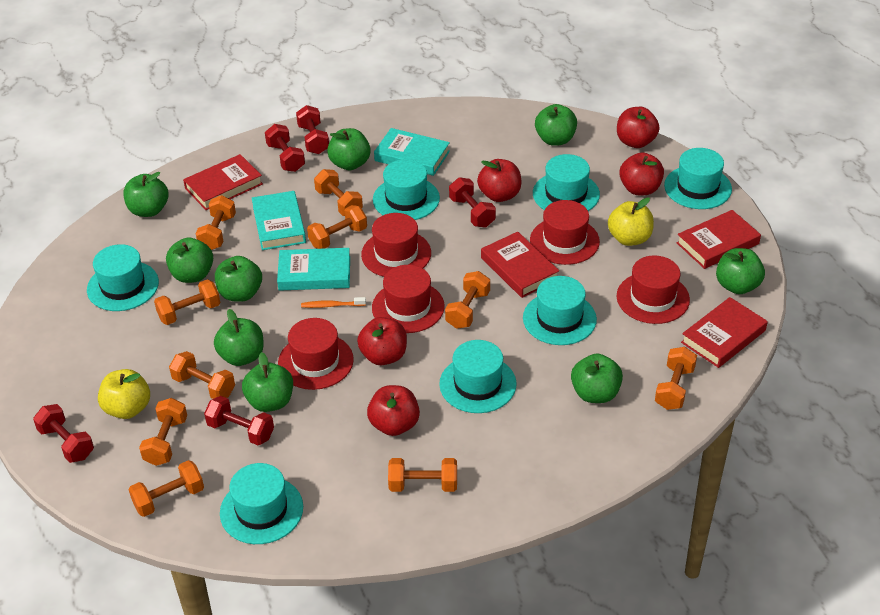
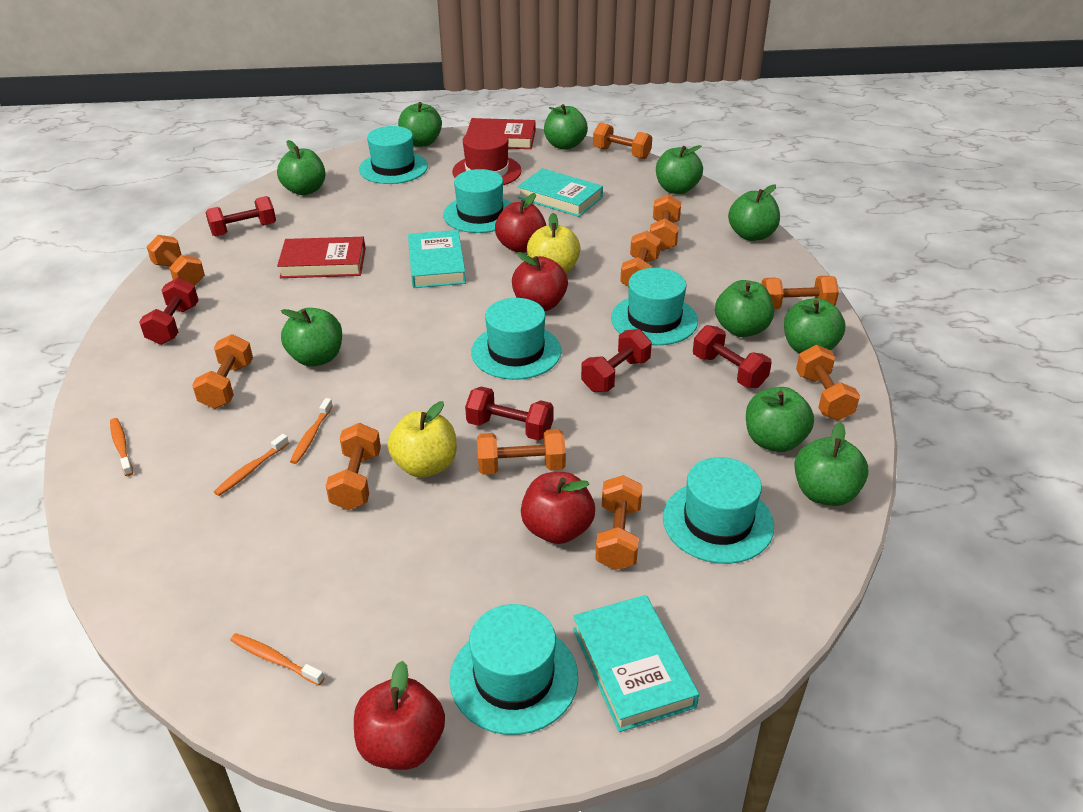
green apple: 9 -> 10
orange toothbrush: 1 -> 4
red apple: 5 -> 4
red book: 4 -> 2
red hat: 5 -> 1
turquoise hat: 7 -> 6

